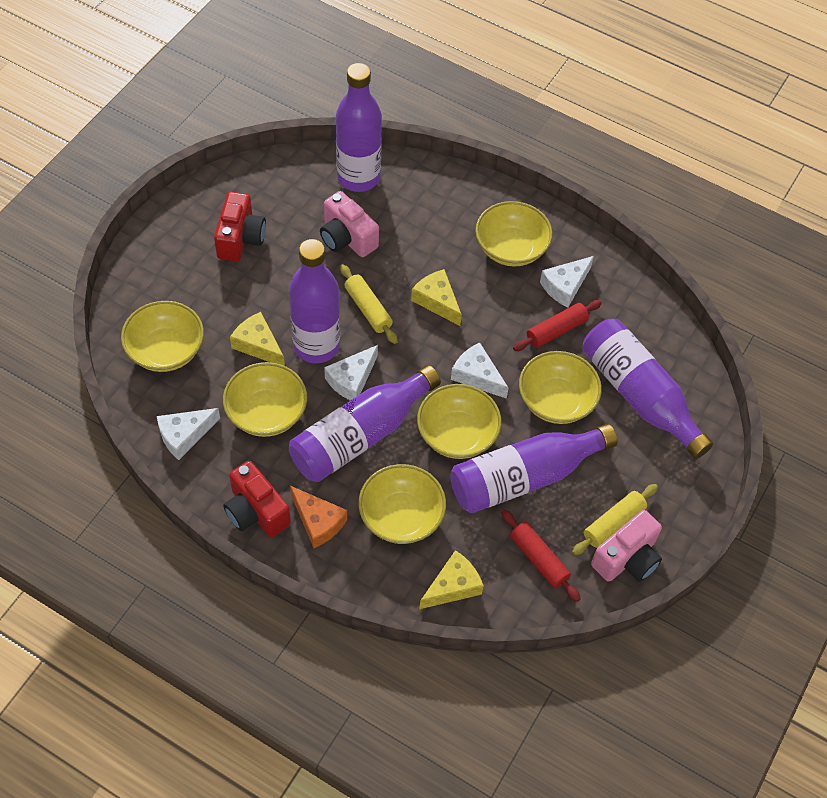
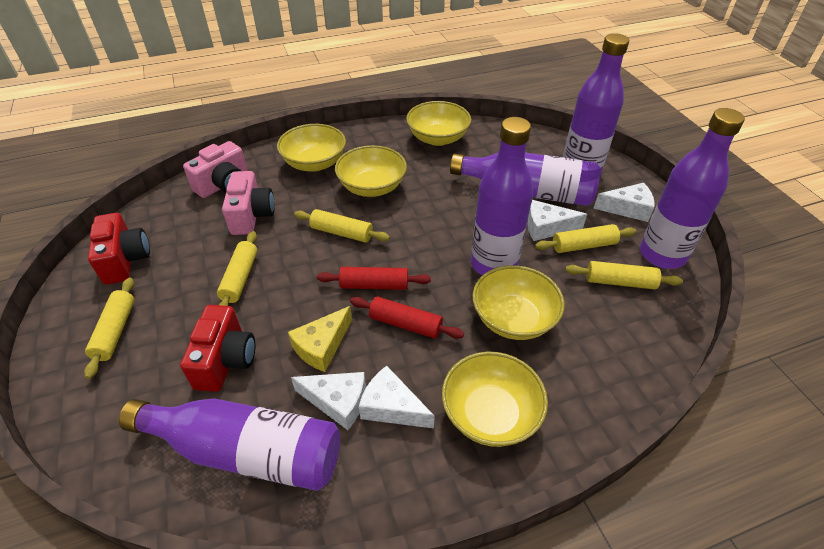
orange cheese: 1 -> 0
yellow bowl: 6 -> 5
yellow cheese: 3 -> 1
yellow rolling pin: 2 -> 5

